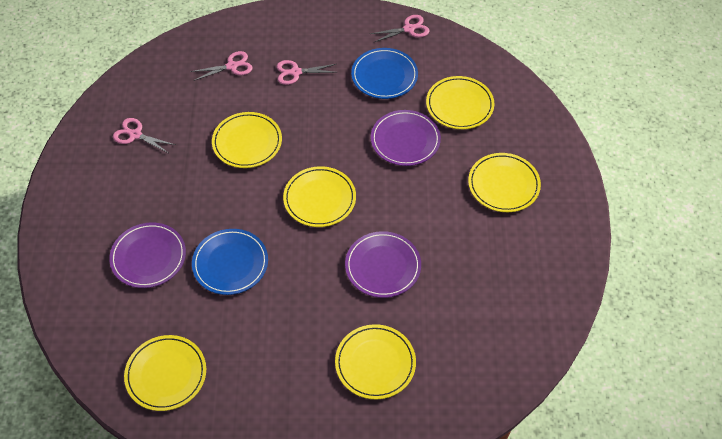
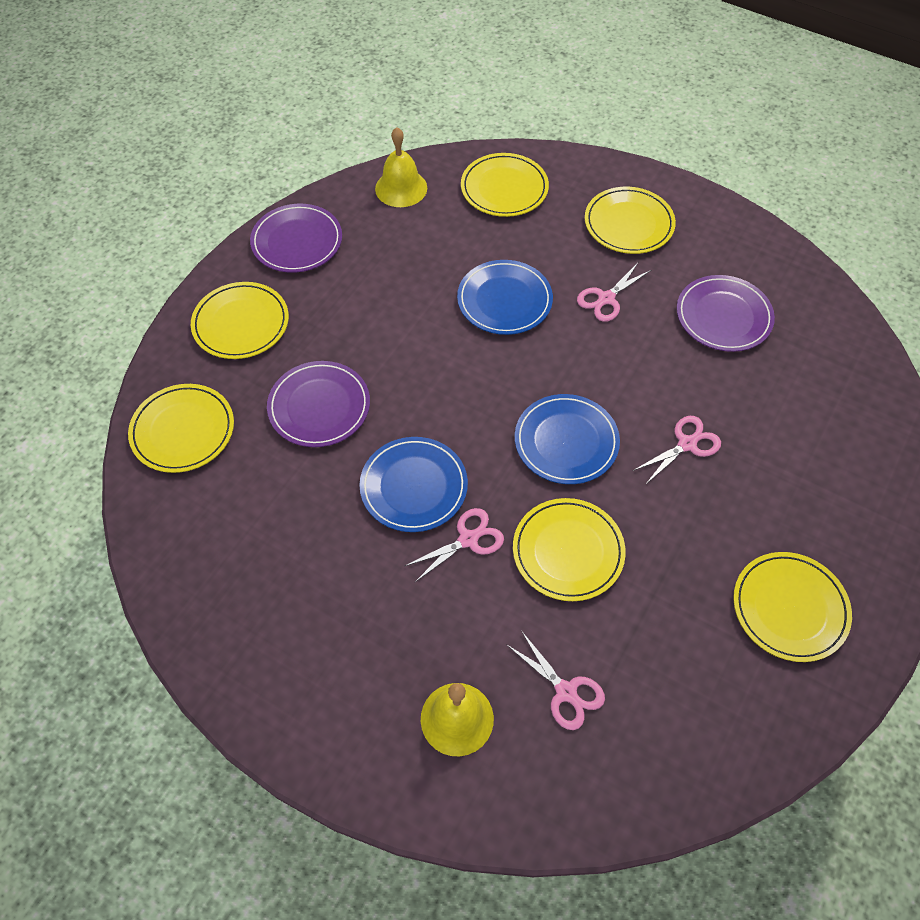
blue plate: 2 -> 3
yellow bell: 0 -> 2

